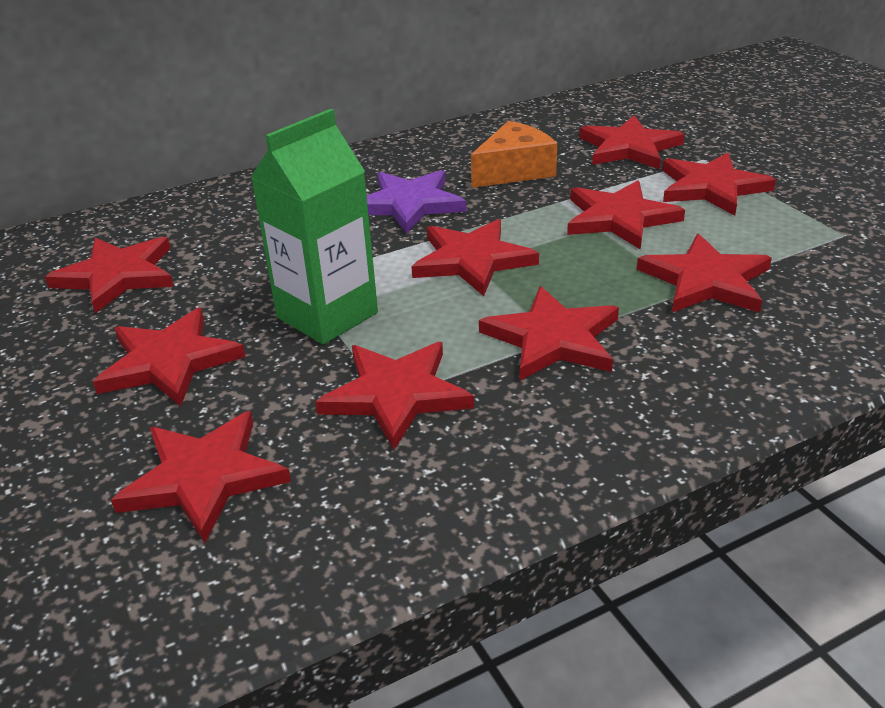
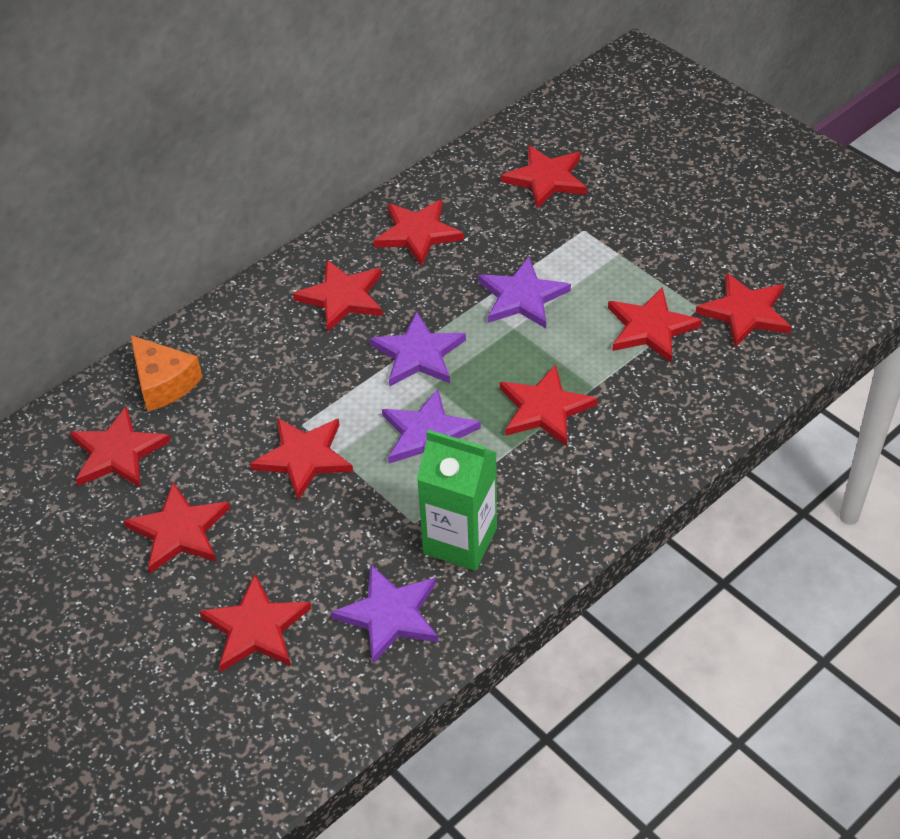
purple star: 1 -> 4

